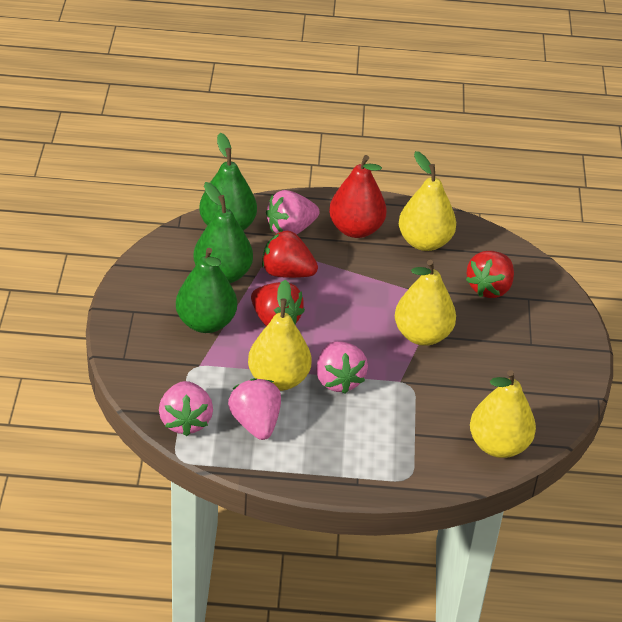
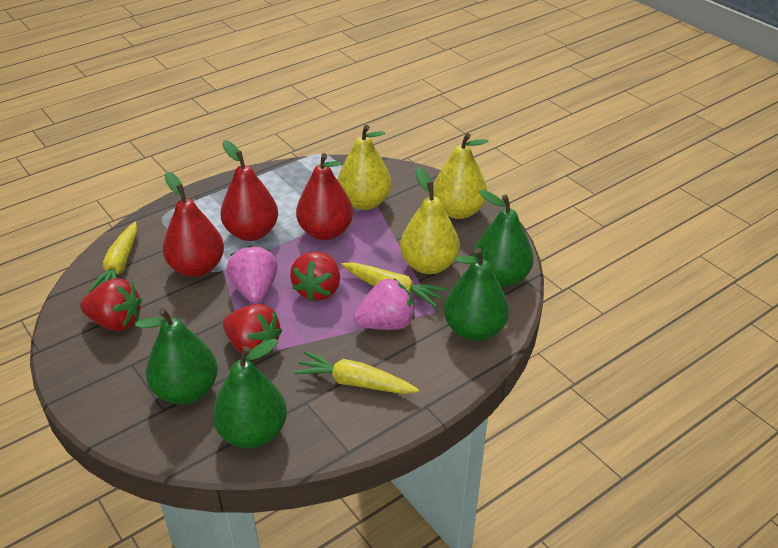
green pear: 3 -> 4
pink strawberry: 4 -> 2
red pear: 1 -> 3
yellow carrot: 0 -> 3
yellow pear: 4 -> 3

